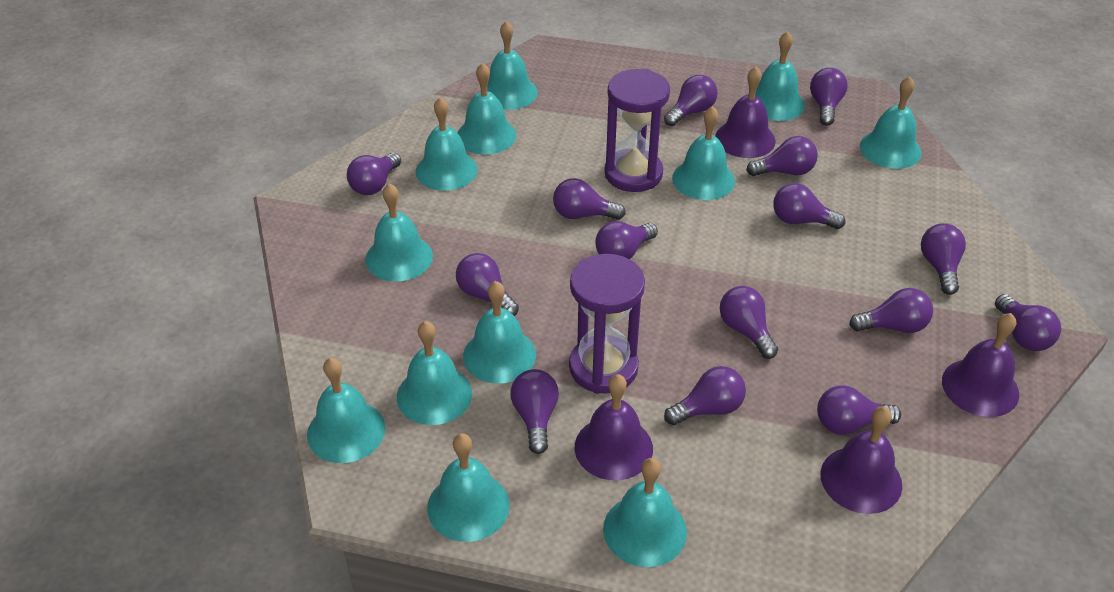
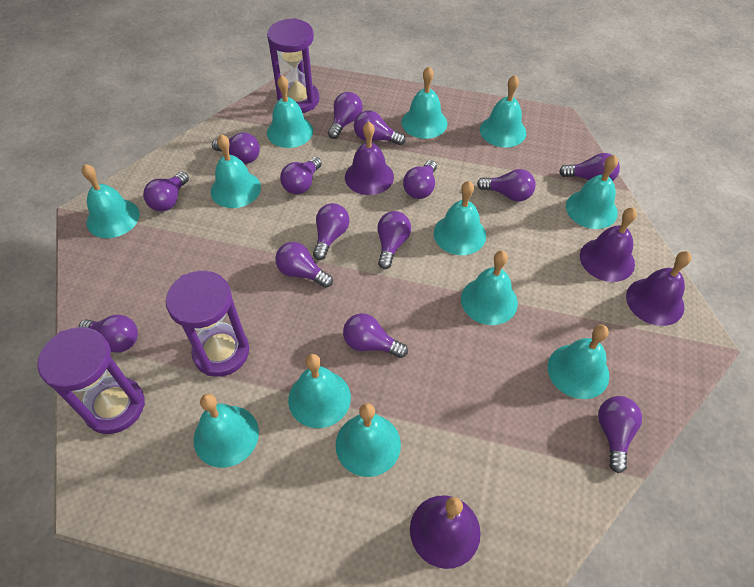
purple hourglass: 2 -> 3
purple light bulb: 15 -> 14

